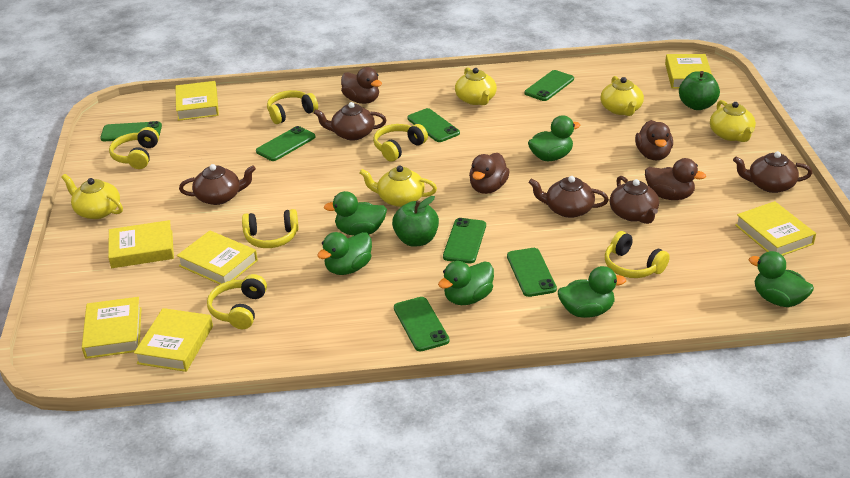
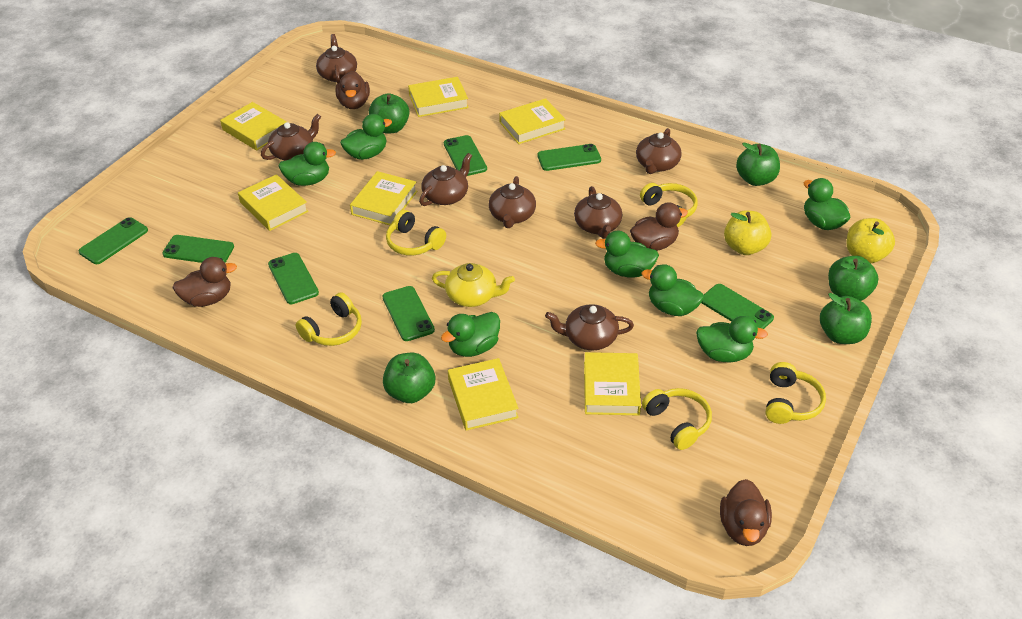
brown teapot: 5 -> 7
green apple: 2 -> 5
green duck: 6 -> 7
yellow apple: 0 -> 2
yellow headphones: 6 -> 5
yellow teapot: 5 -> 1

